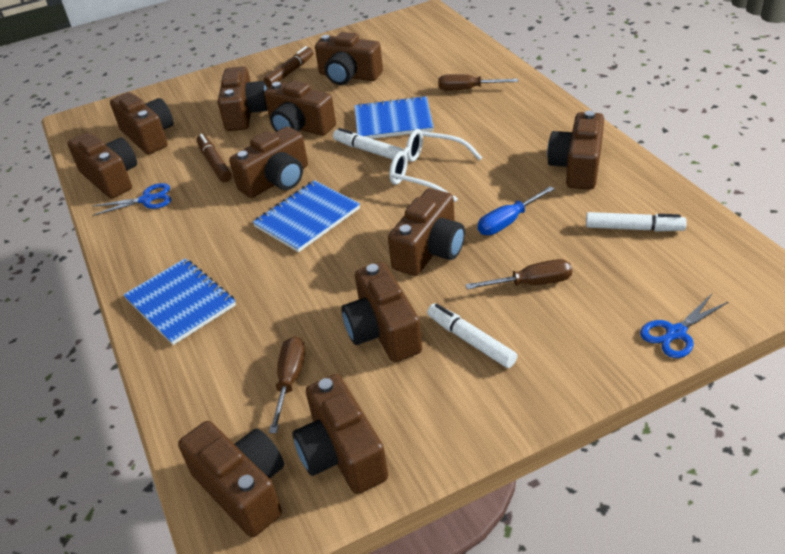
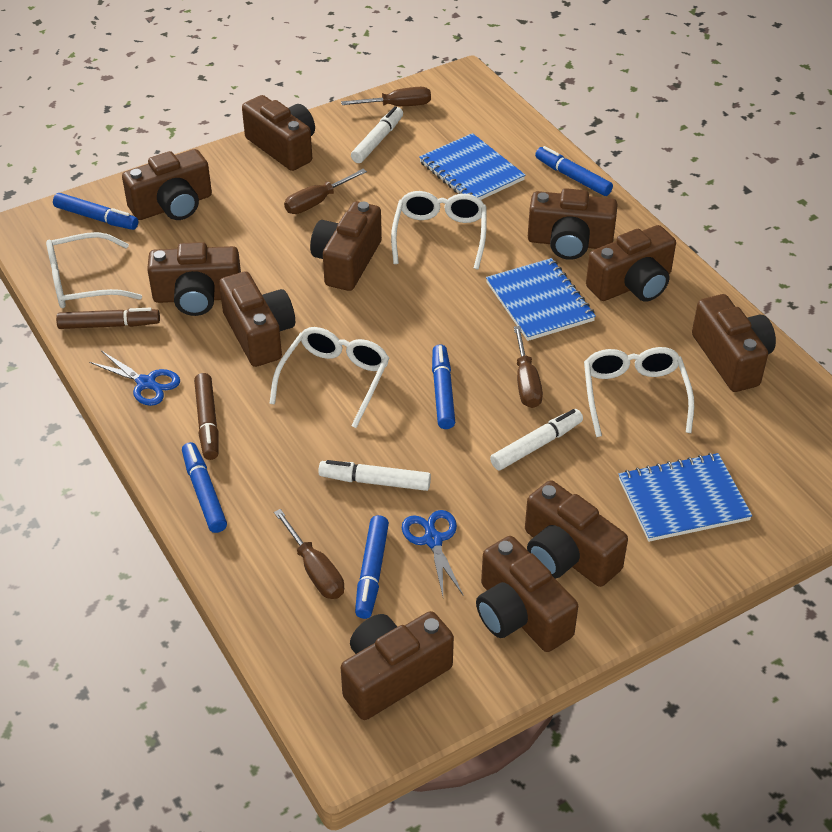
blue marker: 0 -> 5
blue screwdriver: 1 -> 0
brown screwdriver: 3 -> 4
white glasses: 1 -> 4

